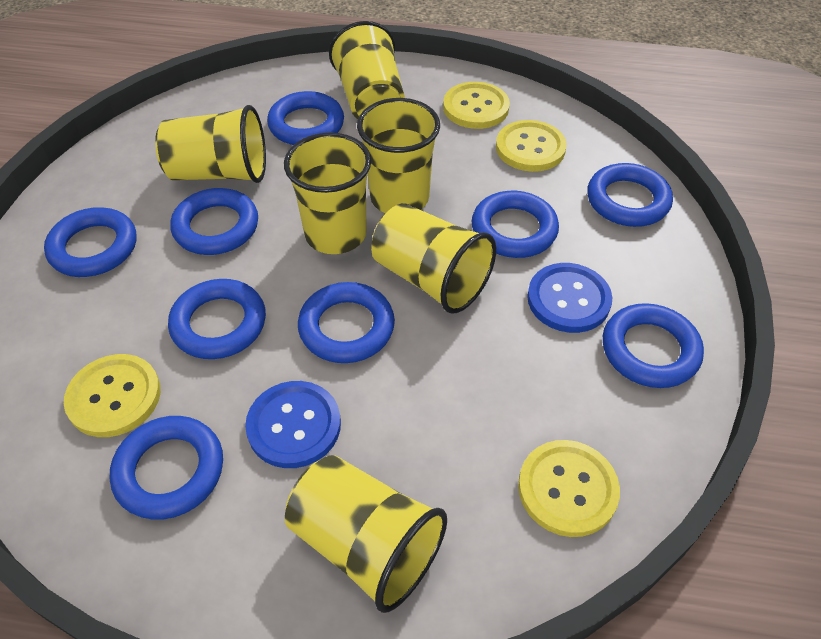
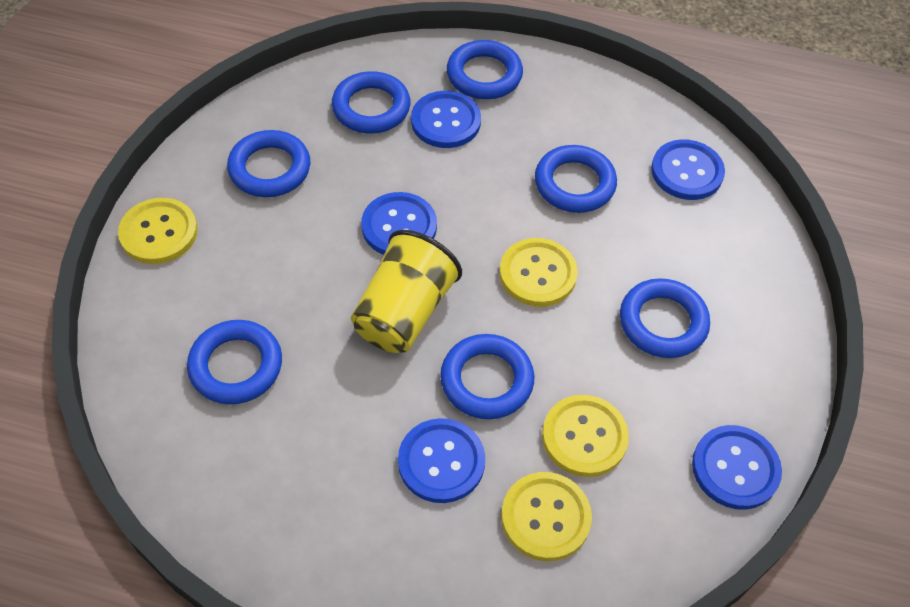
blue button: 2 -> 5
blue ring: 9 -> 7
yellow cup: 6 -> 1

